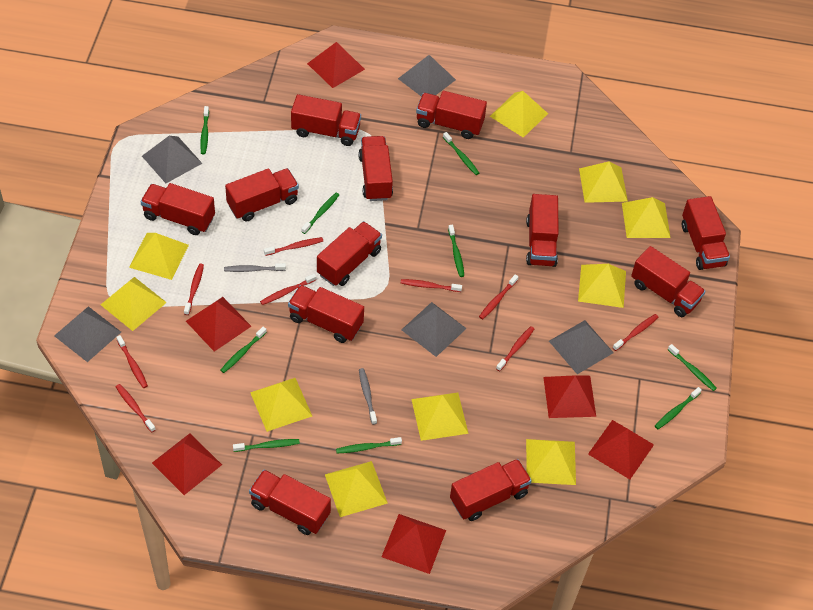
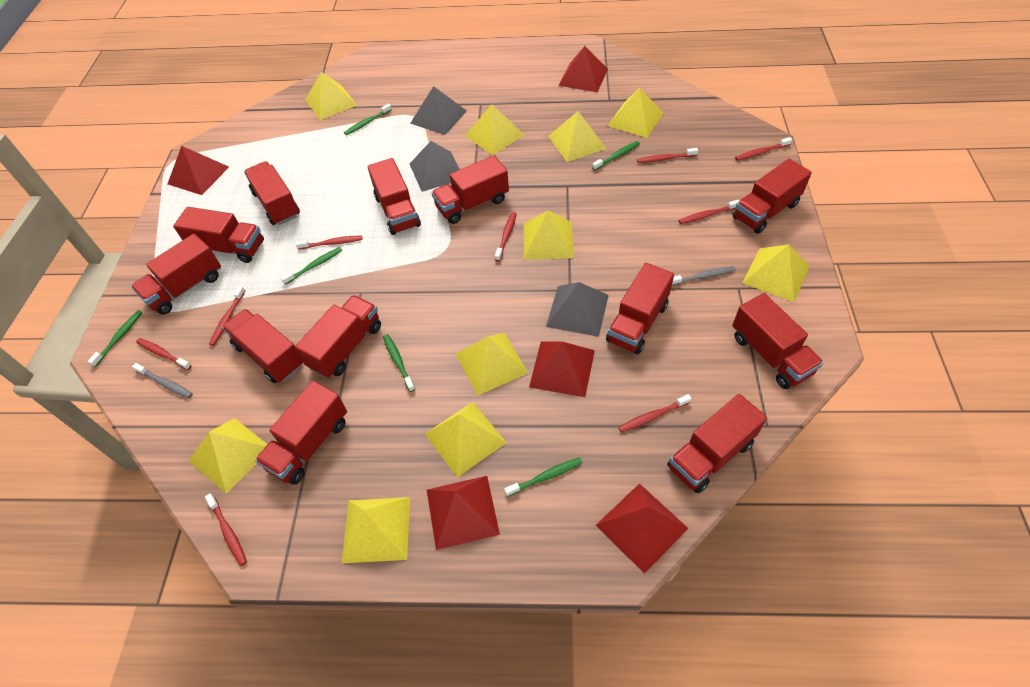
green toothbrush: 9 -> 6
grey pyramid: 5 -> 3
red pyramid: 6 -> 5

